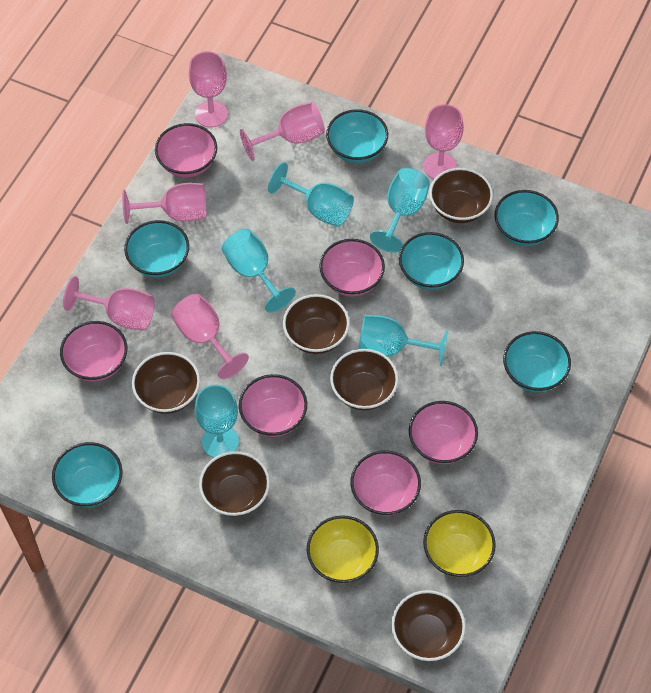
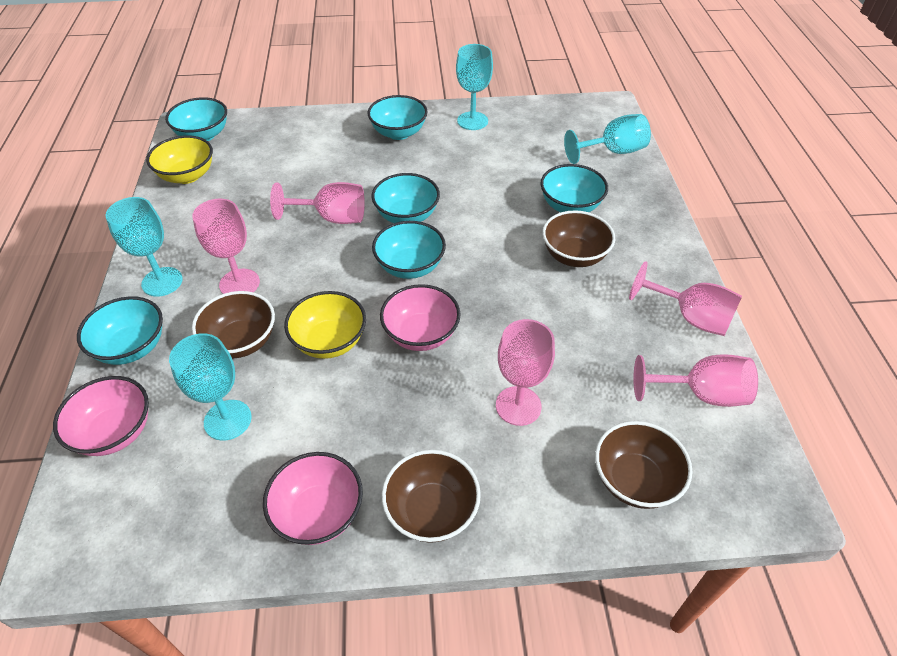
brown bowl: 6 -> 4
pink bowl: 6 -> 3
pink goblet: 6 -> 5
turquoise goblet: 5 -> 4

